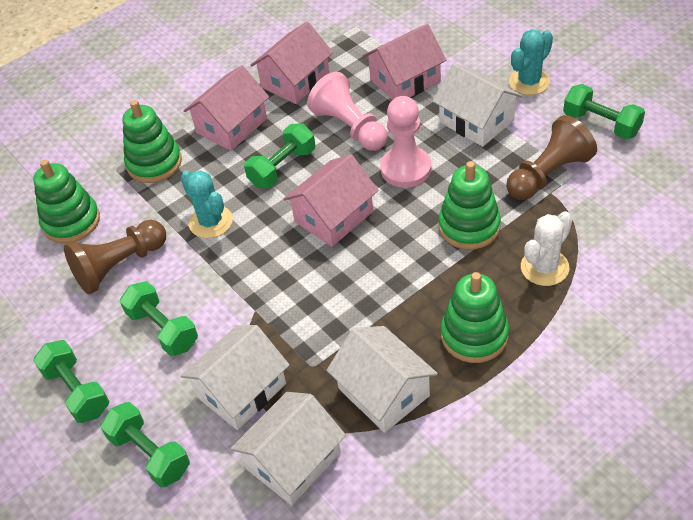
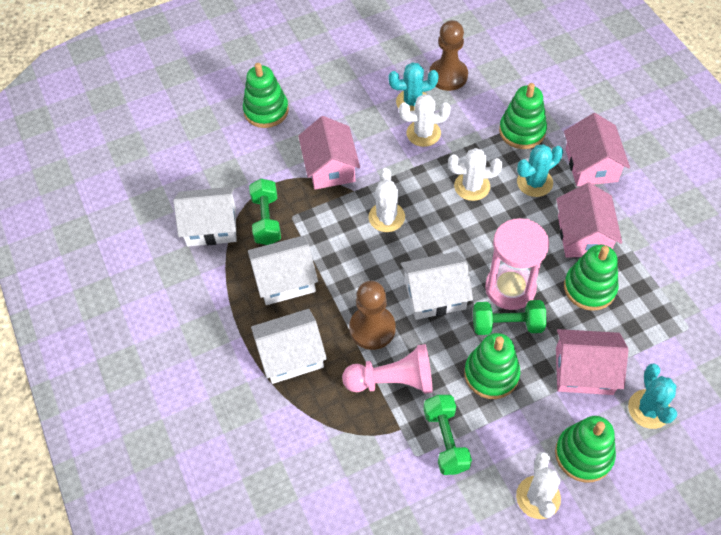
green dumbbell: 5 -> 3
green stacking toy: 4 -> 5
pink hourglass: 0 -> 1
pink pawn: 2 -> 1
turquoise cactus: 2 -> 3
white cactus: 1 -> 4

